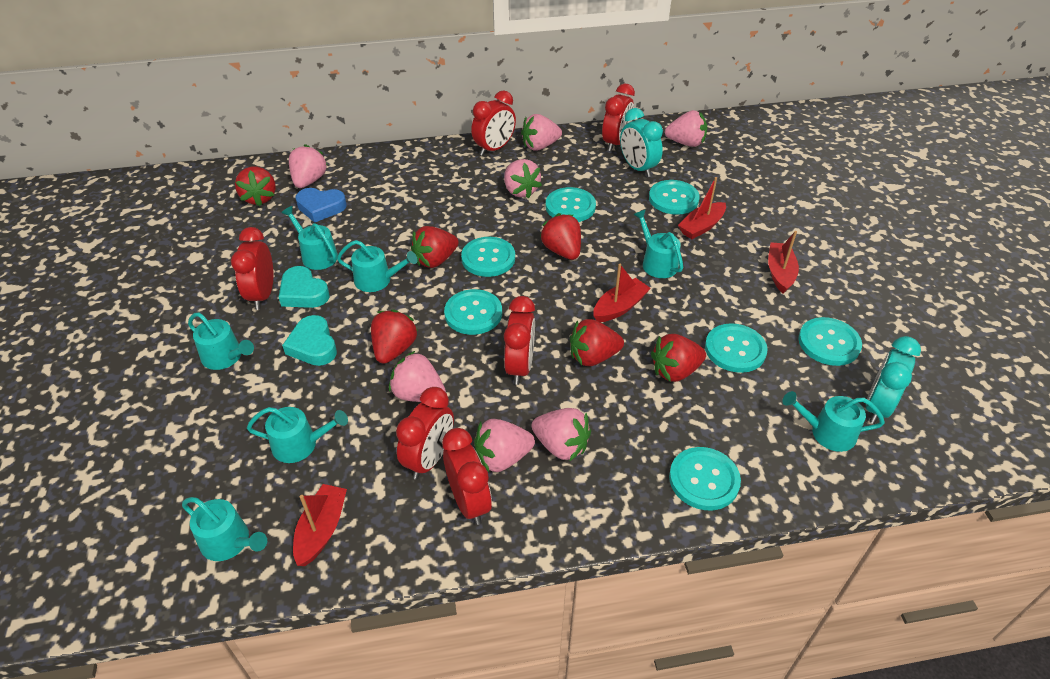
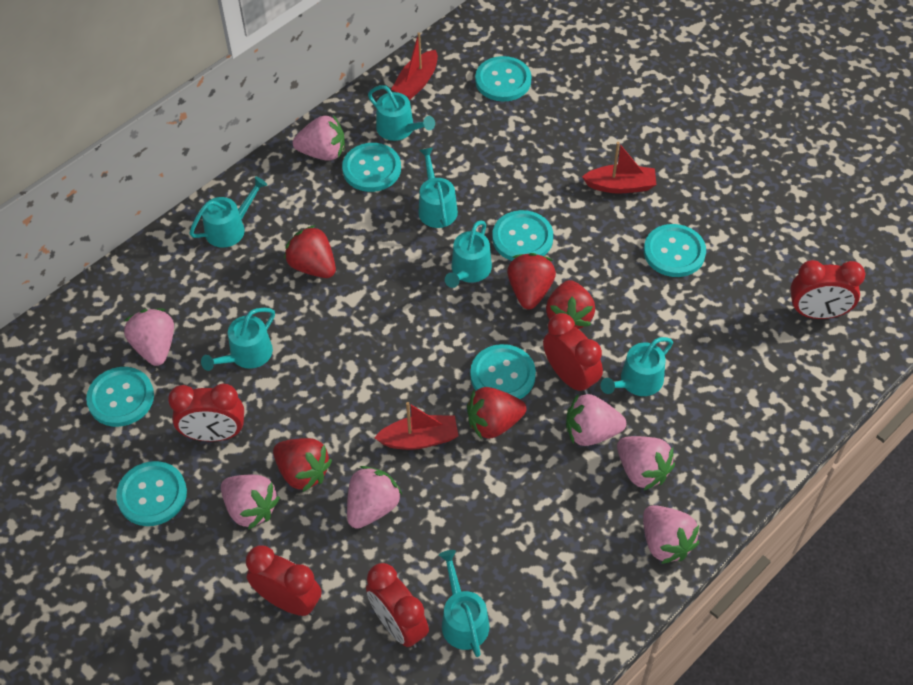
blue heart: 1 -> 0
red boat: 4 -> 3
red clock: 6 -> 5
red strawberry: 6 -> 5
turquoise clock: 2 -> 0
turquoise heart: 2 -> 0

